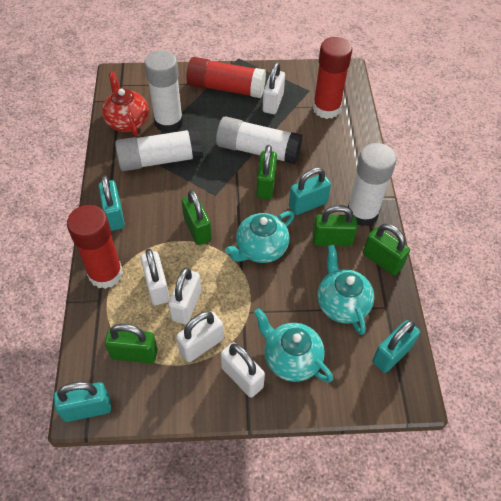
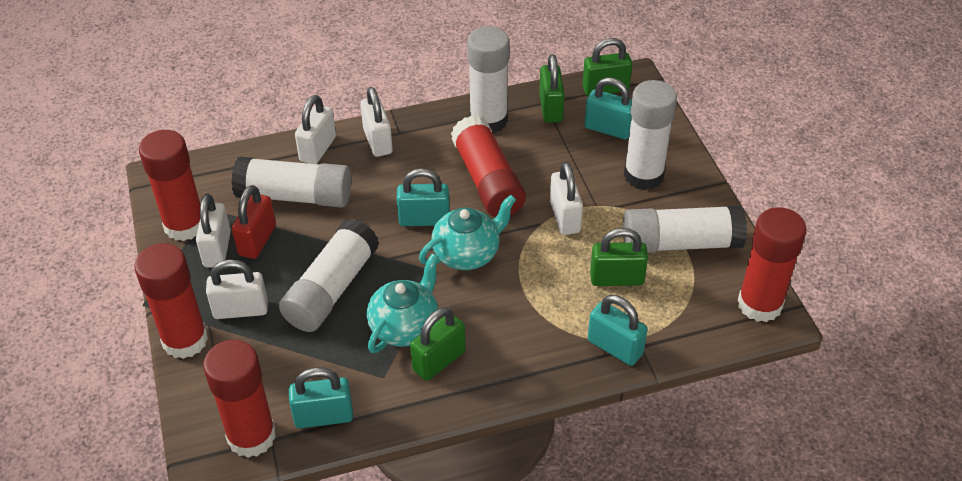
green padlock: 5 -> 4
red glue stick: 3 -> 5
red padlock: 0 -> 1
red teapot: 1 -> 0
turquoise teapot: 3 -> 2
white glue stick: 4 -> 5

